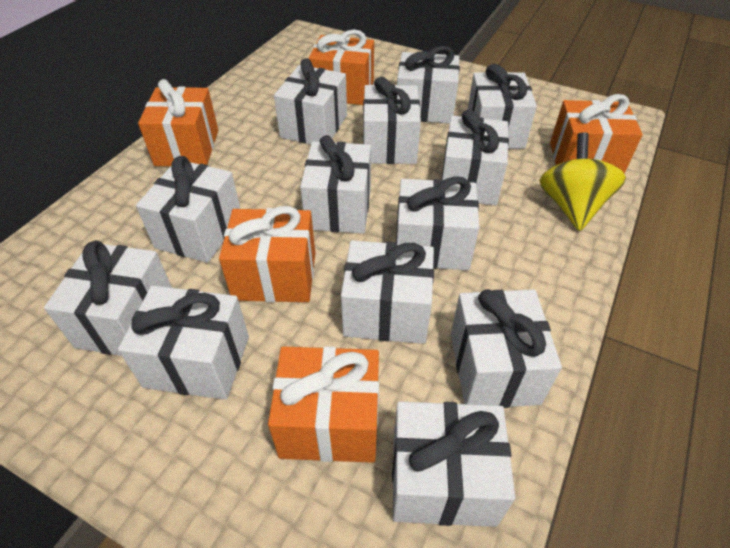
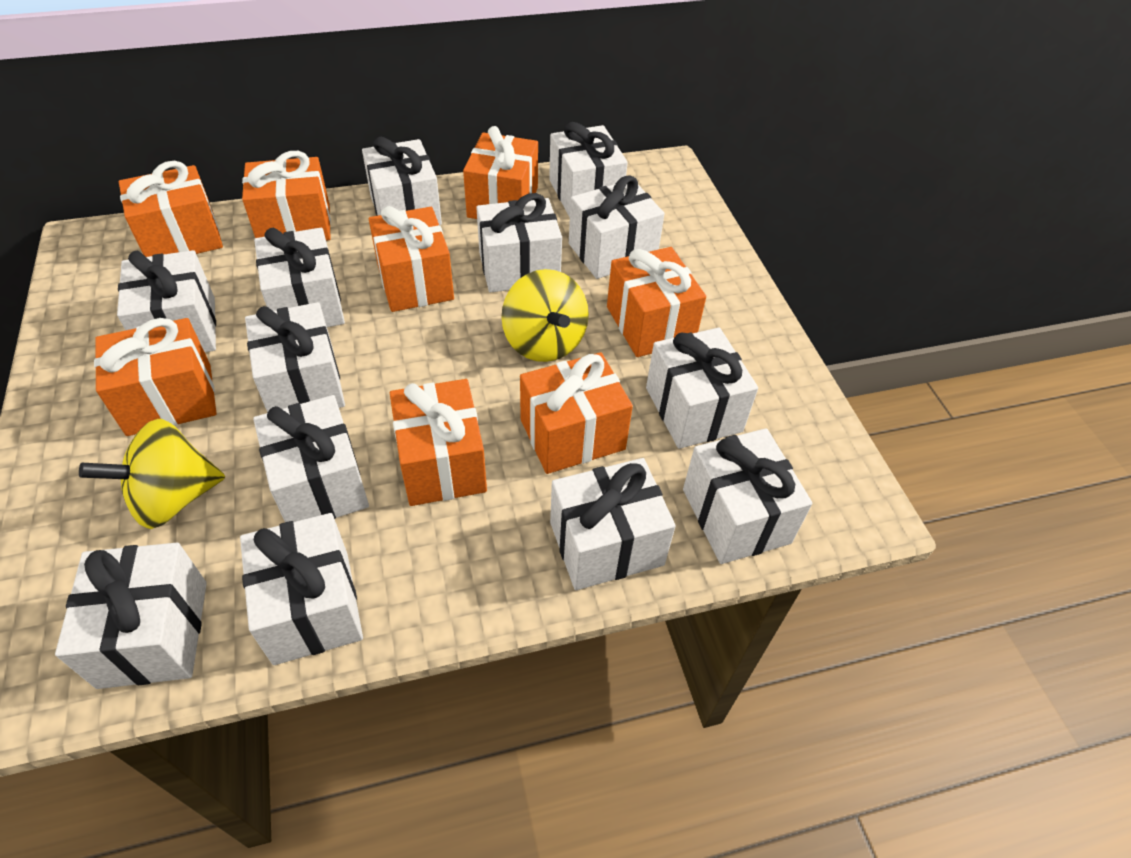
orange gift: 5 -> 8
yellow spinning top: 1 -> 2

